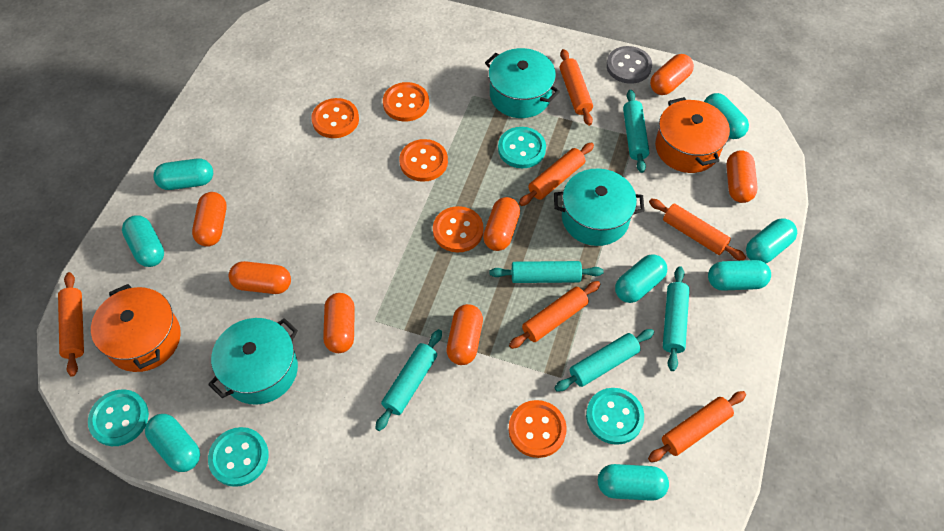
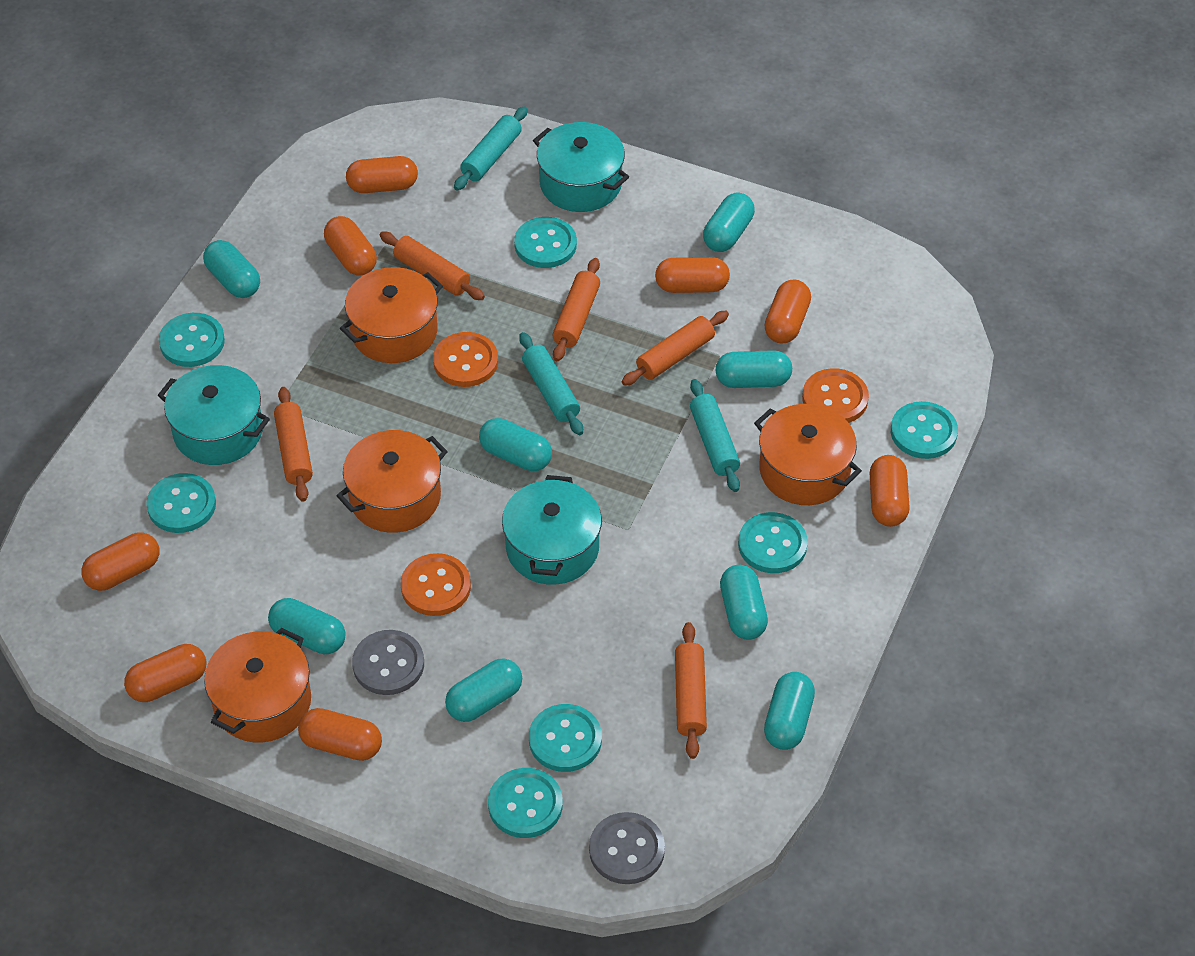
grey button: 1 -> 2
orange button: 5 -> 3
orange capsule: 7 -> 8
orange pot: 2 -> 4
orange rolling pin: 6 -> 5
turquoise button: 4 -> 7
turquoise rolling pin: 5 -> 3

